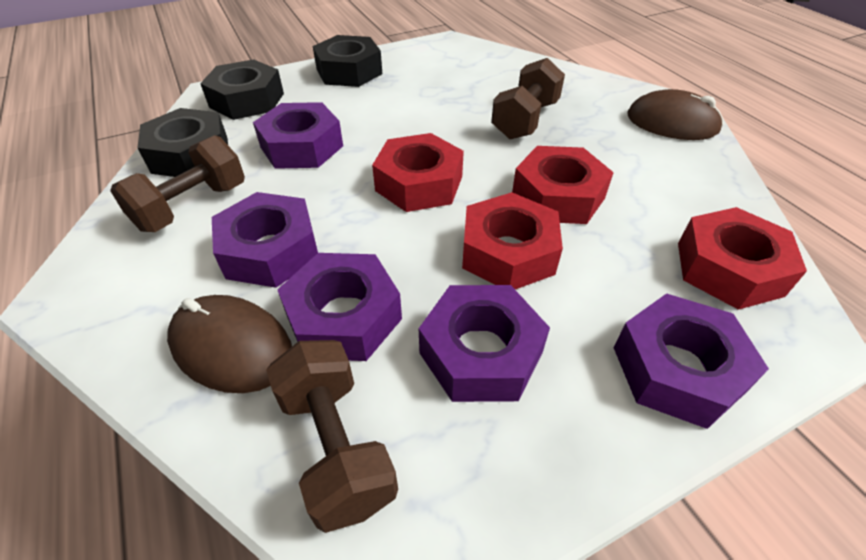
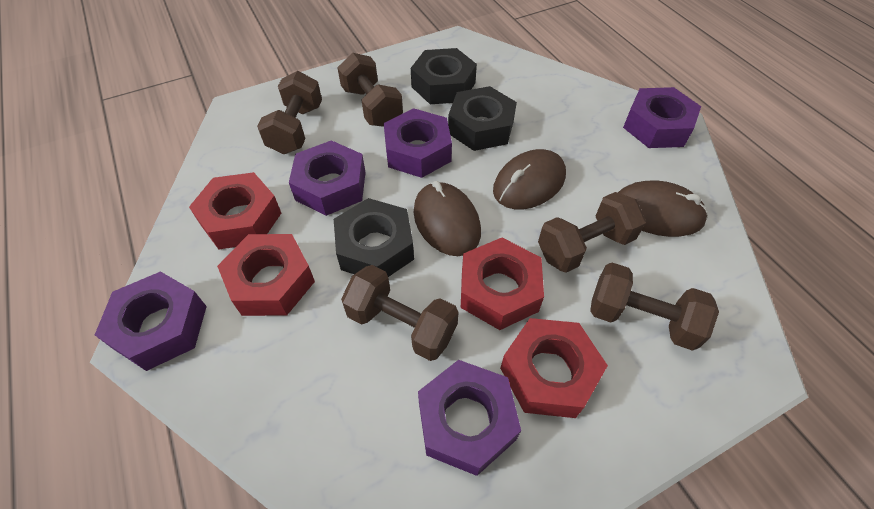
brown dumbbell: 3 -> 5
brown mouse: 2 -> 3

